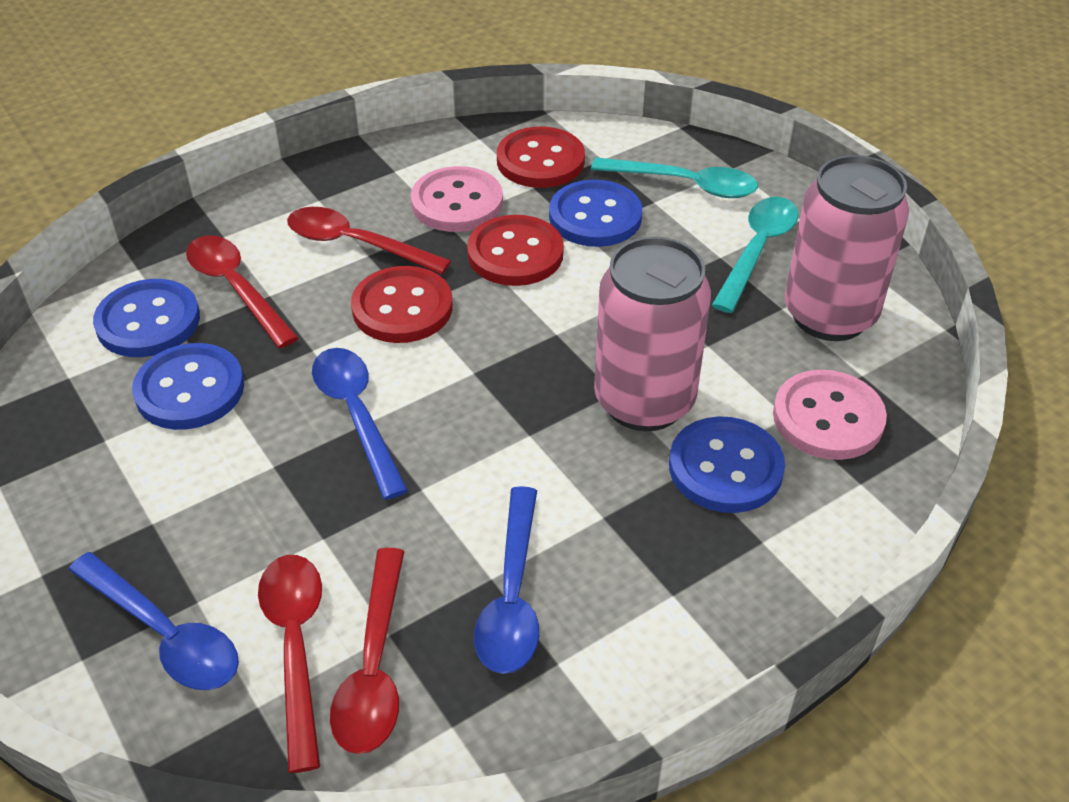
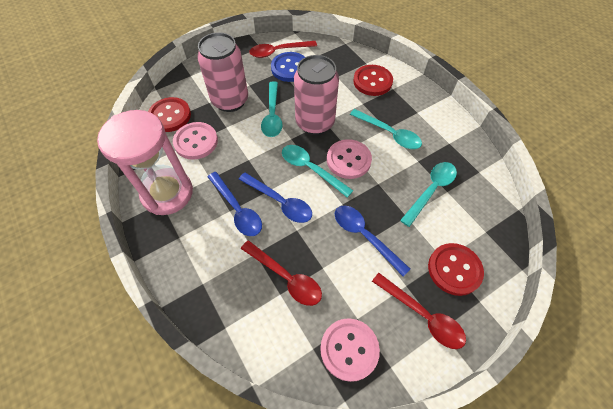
blue button: 4 -> 1
pink button: 2 -> 3
pink hourglass: 0 -> 1
red spoon: 4 -> 3
turquoise spoon: 2 -> 4

